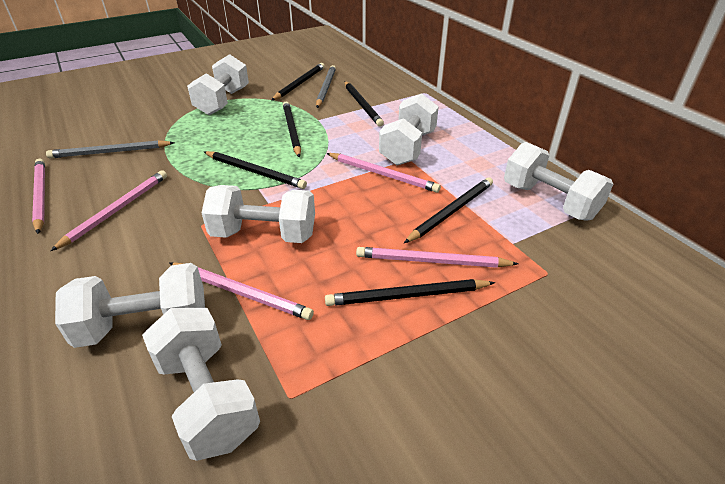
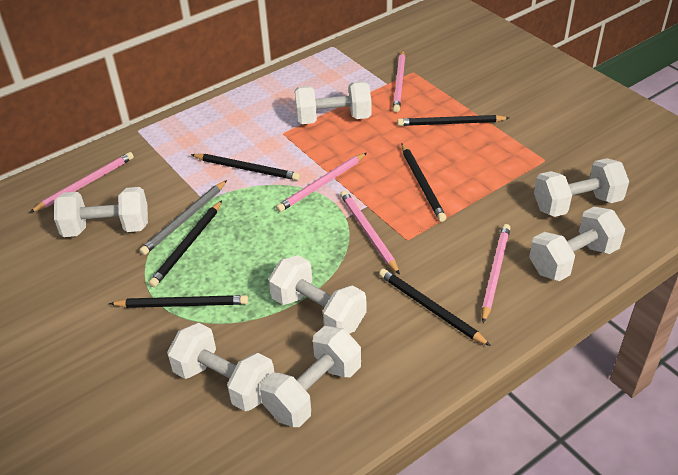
grey pencil: 2 -> 1
white dumbbell: 6 -> 7

